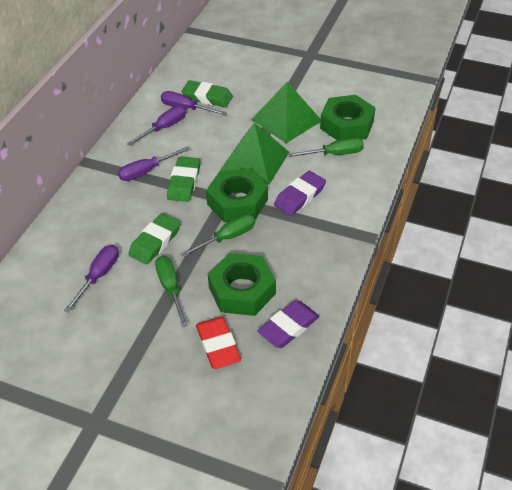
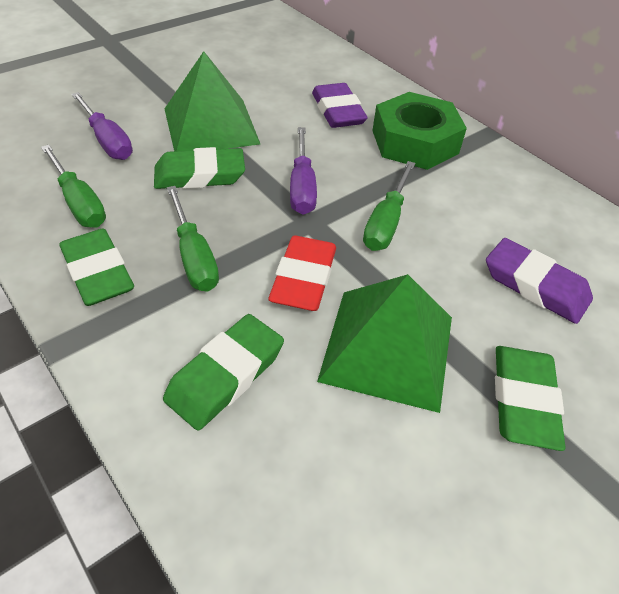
green eraser: 3 -> 4
green nut: 3 -> 1
purple screwdriver: 4 -> 2

